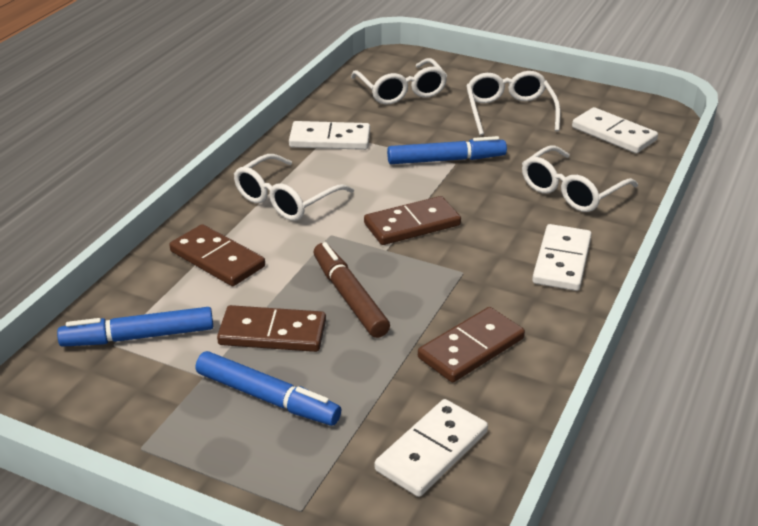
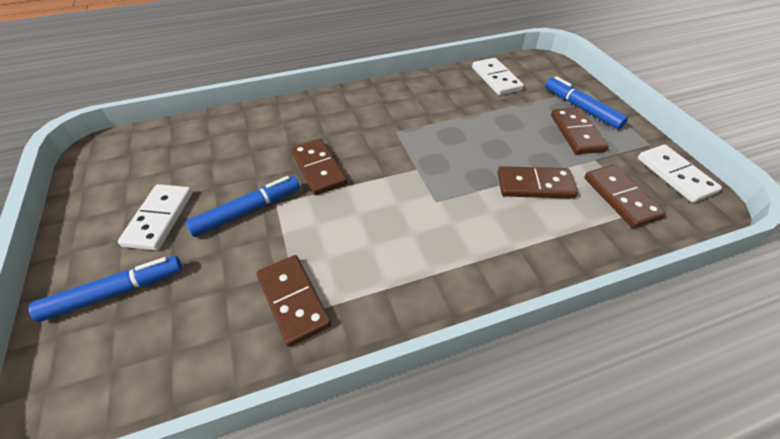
brown domino: 4 -> 5
brown marker: 1 -> 0
white domino: 4 -> 3
white glasses: 4 -> 0

